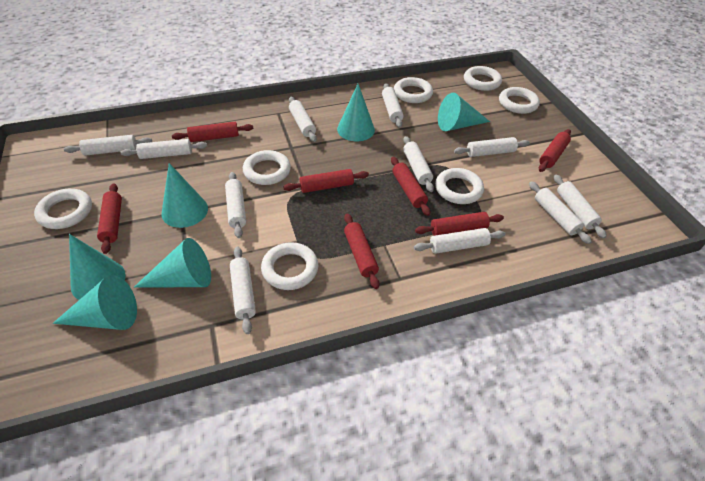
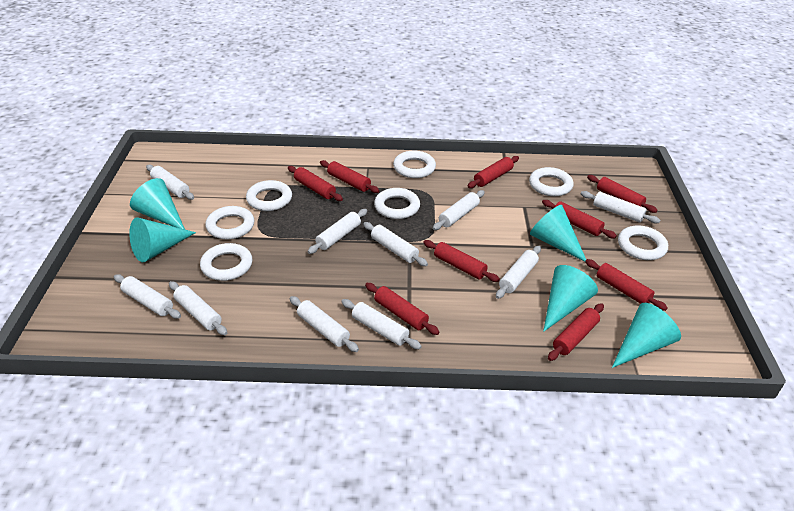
red rolling pin: 7 -> 9
turquoise cone: 6 -> 5
white rolling pin: 11 -> 10

